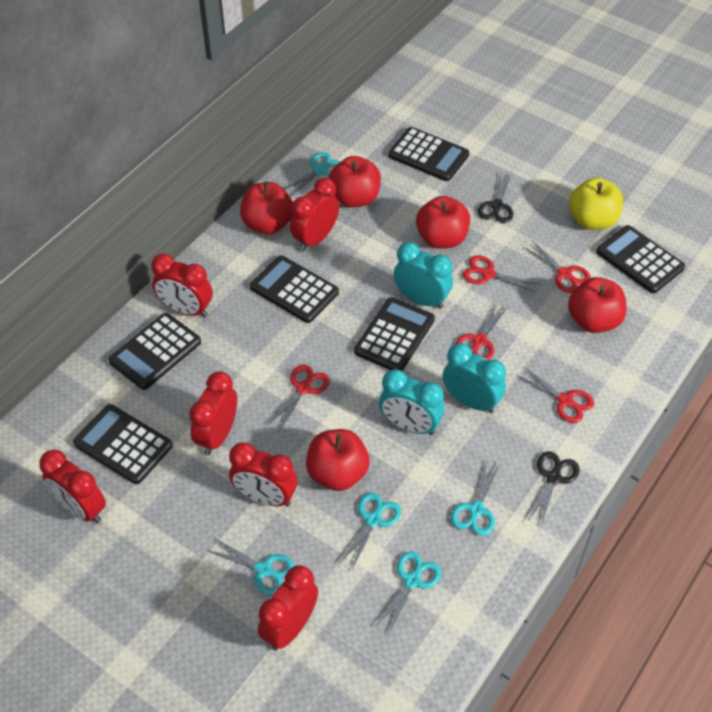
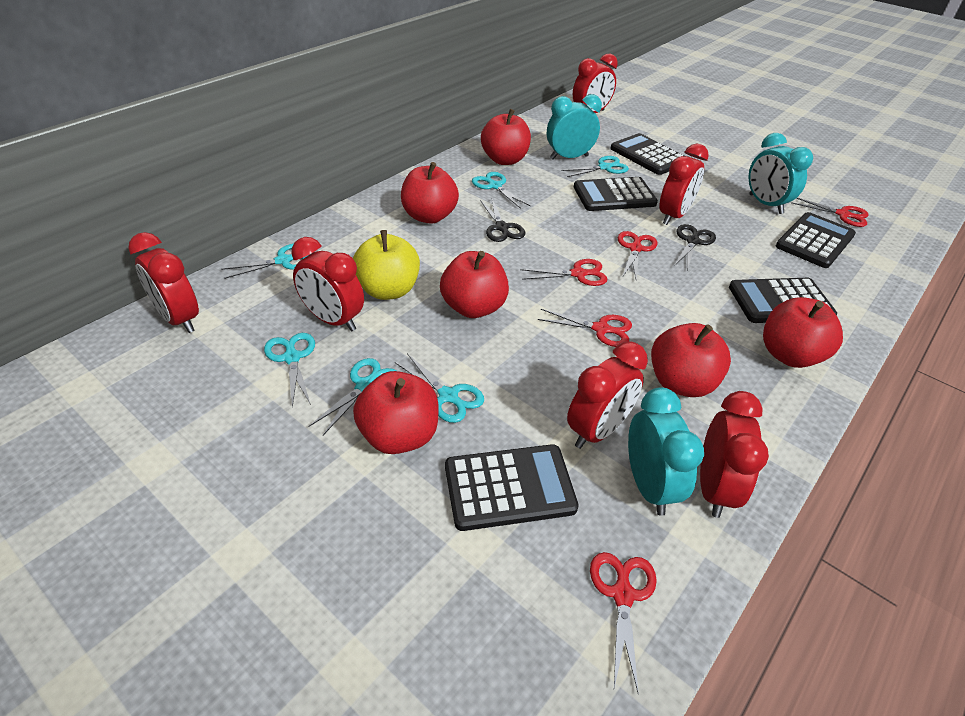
black calculator: 6 -> 5
red apple: 5 -> 6
turquoise scissors: 5 -> 6

